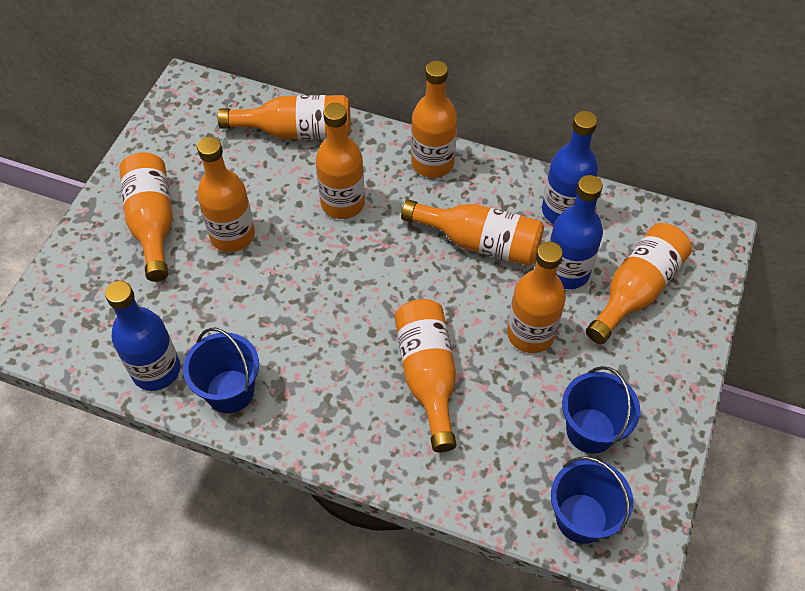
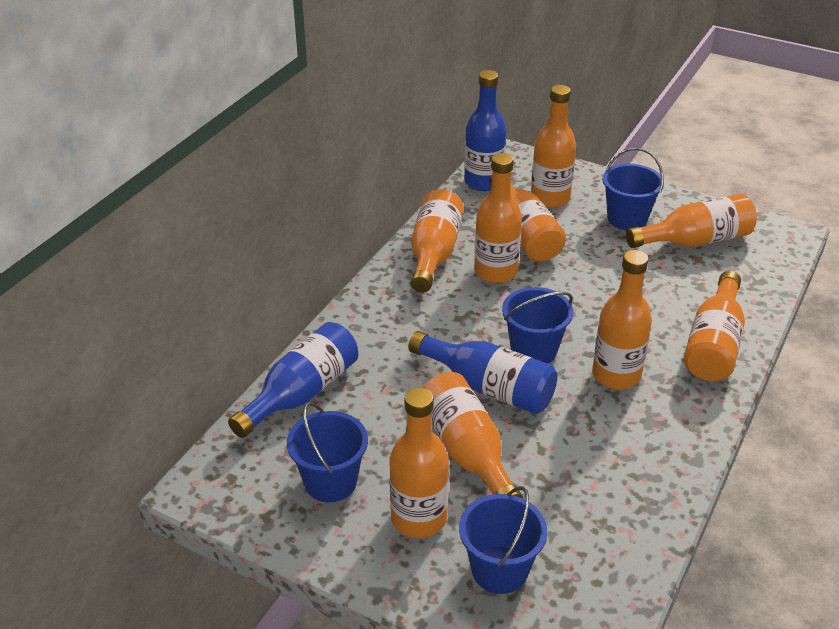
blue bucket: 3 -> 4

